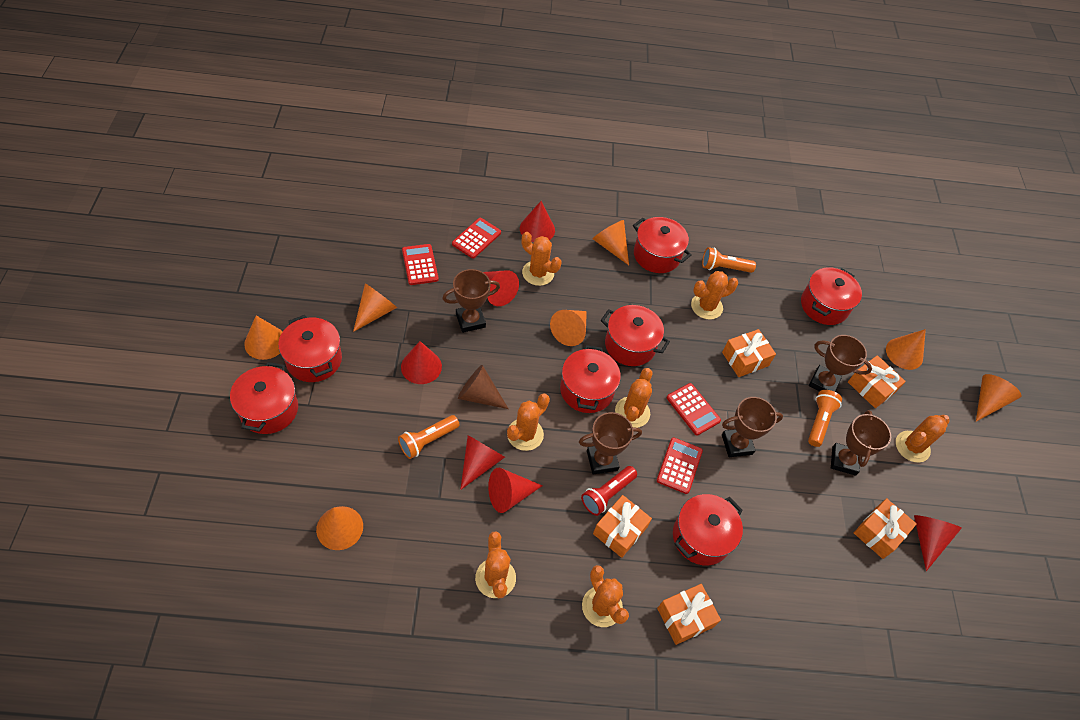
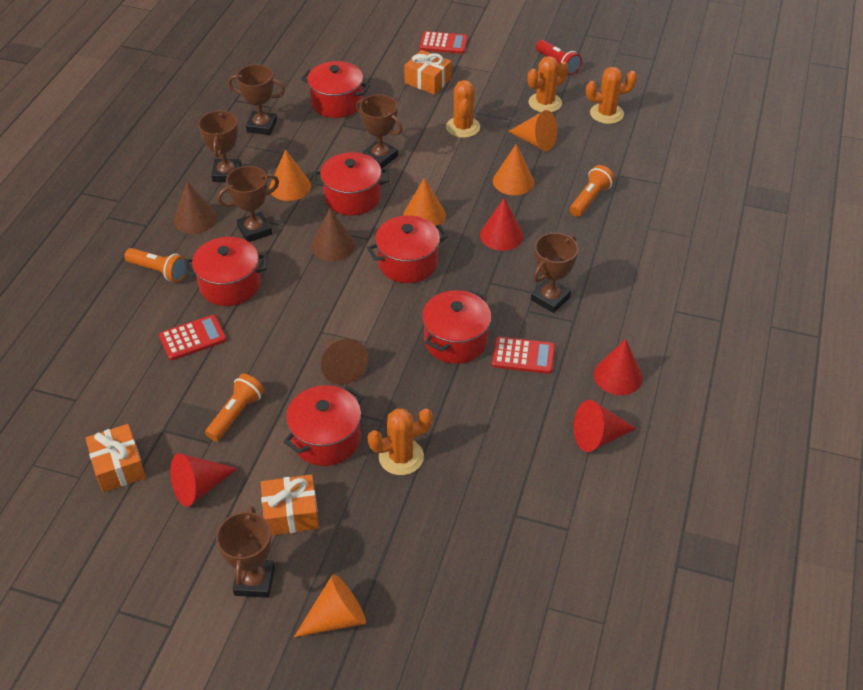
brown cone: 1 -> 3
brown trophy: 5 -> 6
orange cactus: 7 -> 4
orange cone: 7 -> 5
orange gift: 5 -> 3
red calculator: 4 -> 3
red cone: 6 -> 4
red pot: 7 -> 6

